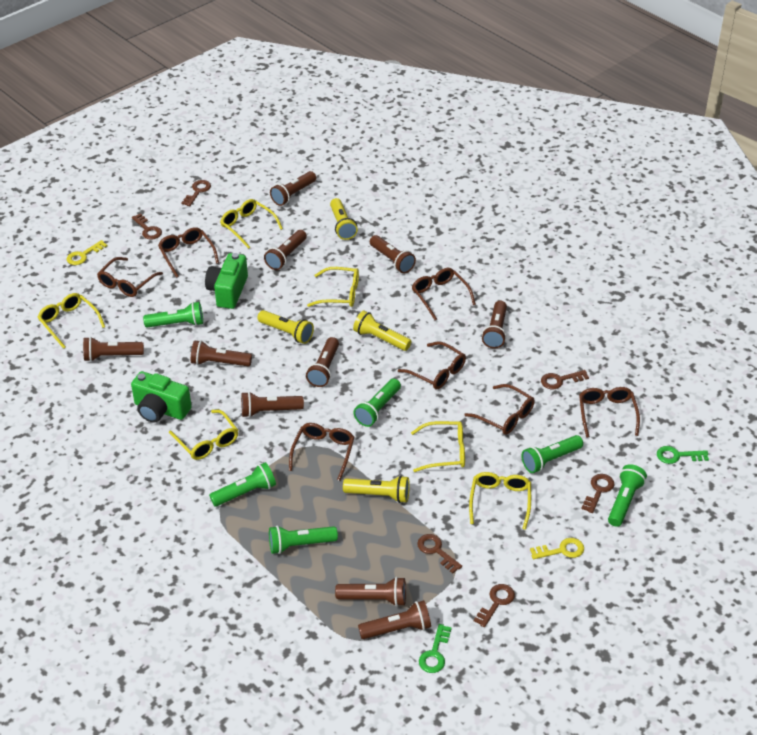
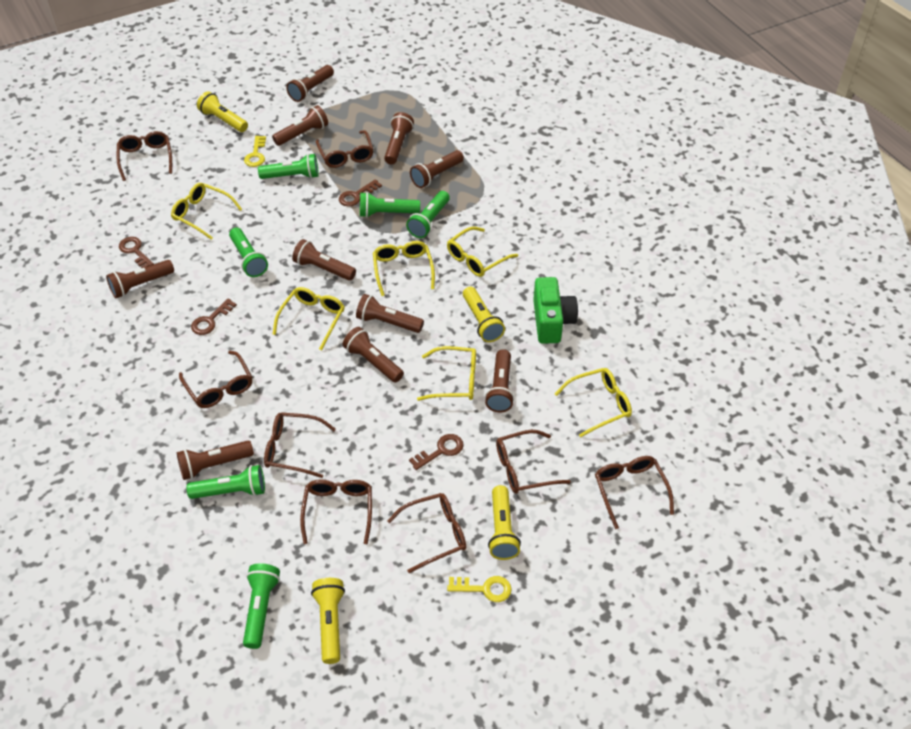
brown glasses: 7 -> 8
brown key: 6 -> 4
green camera: 2 -> 1
green key: 2 -> 0

